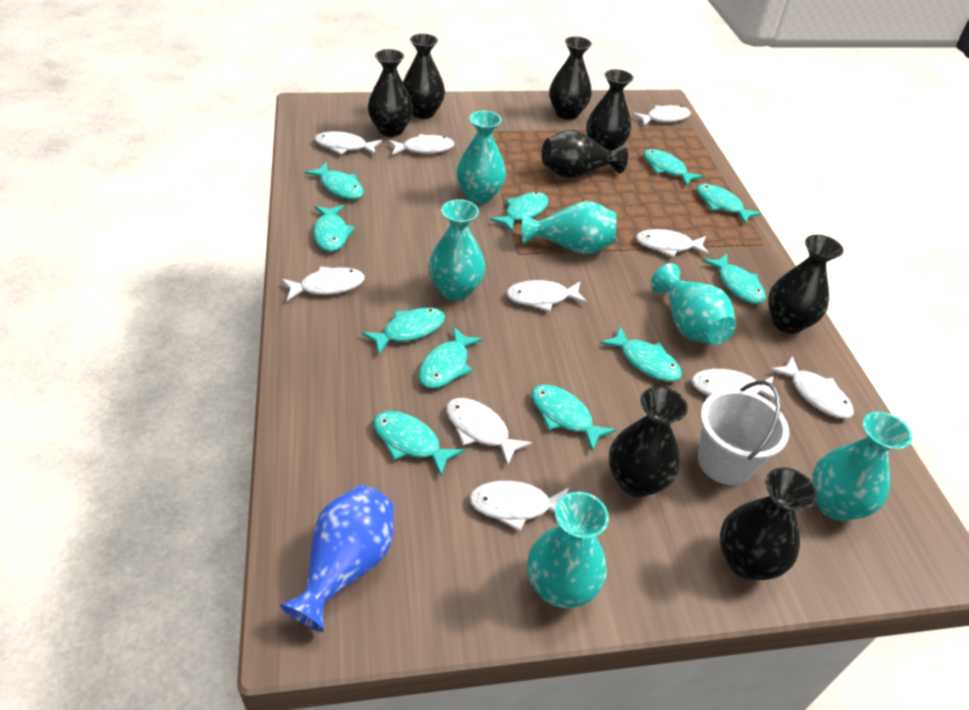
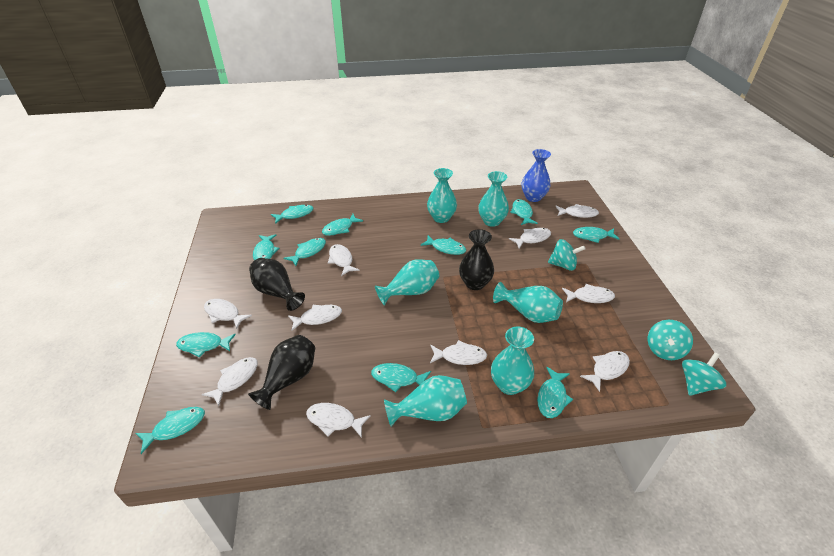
black vase: 8 -> 3
turquoise spinning top: 0 -> 3
white bucket: 1 -> 0

